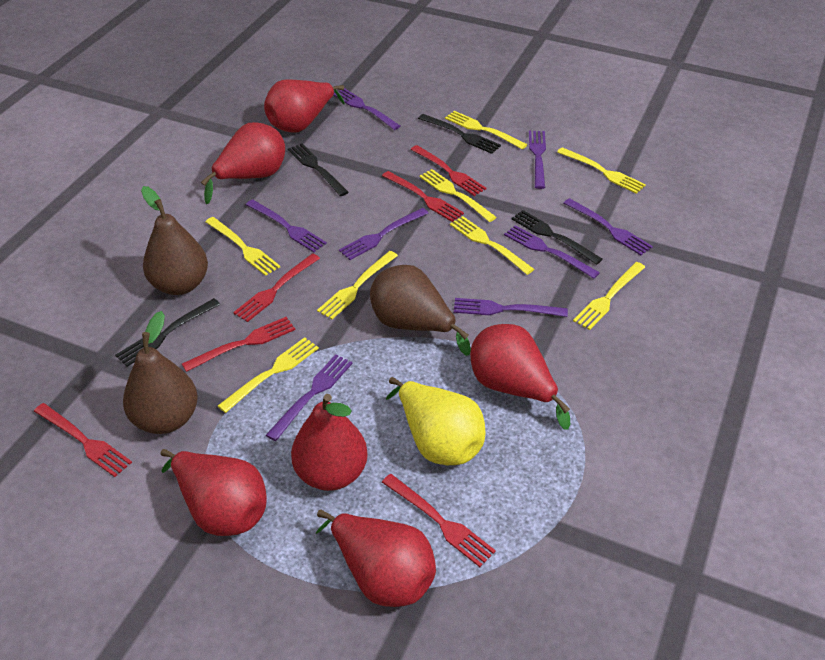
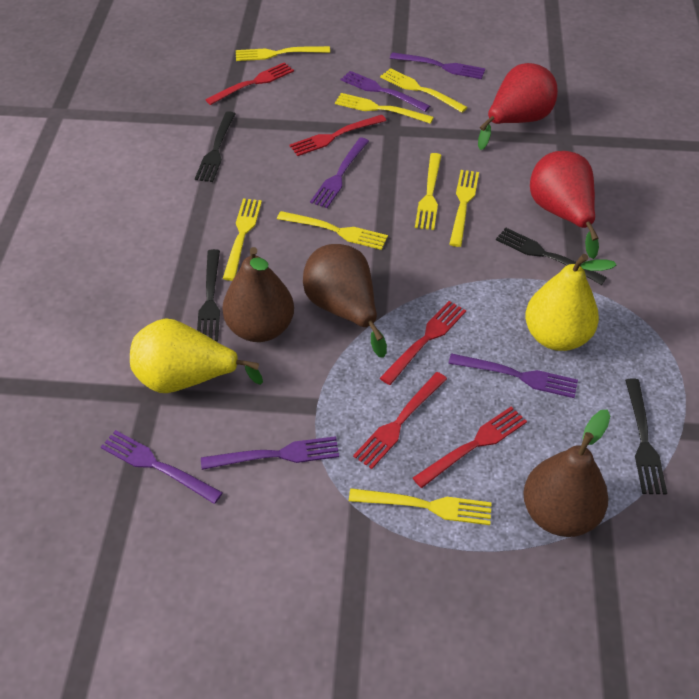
purple fork: 8 -> 6
red fork: 6 -> 5
red pear: 6 -> 2
yellow pear: 1 -> 2

